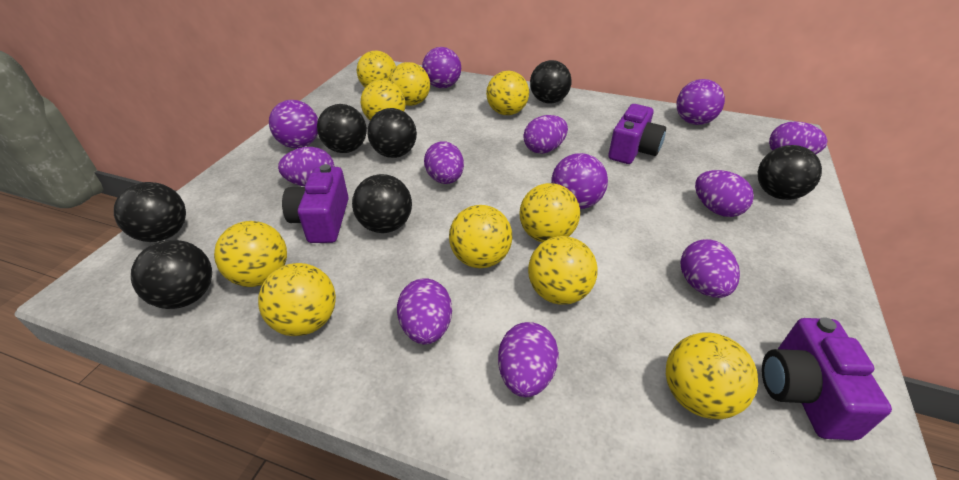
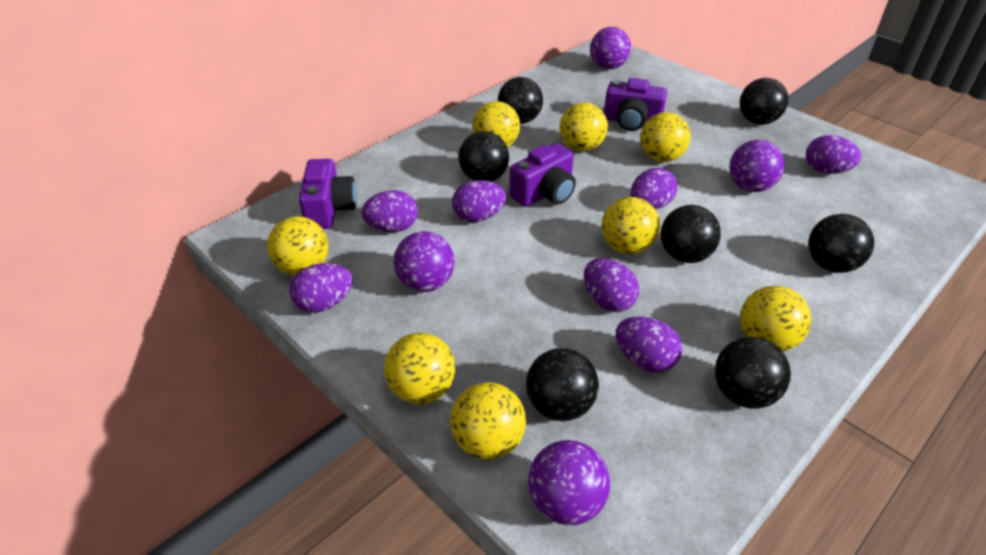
purple egg: 8 -> 7
yellow ball: 10 -> 8

